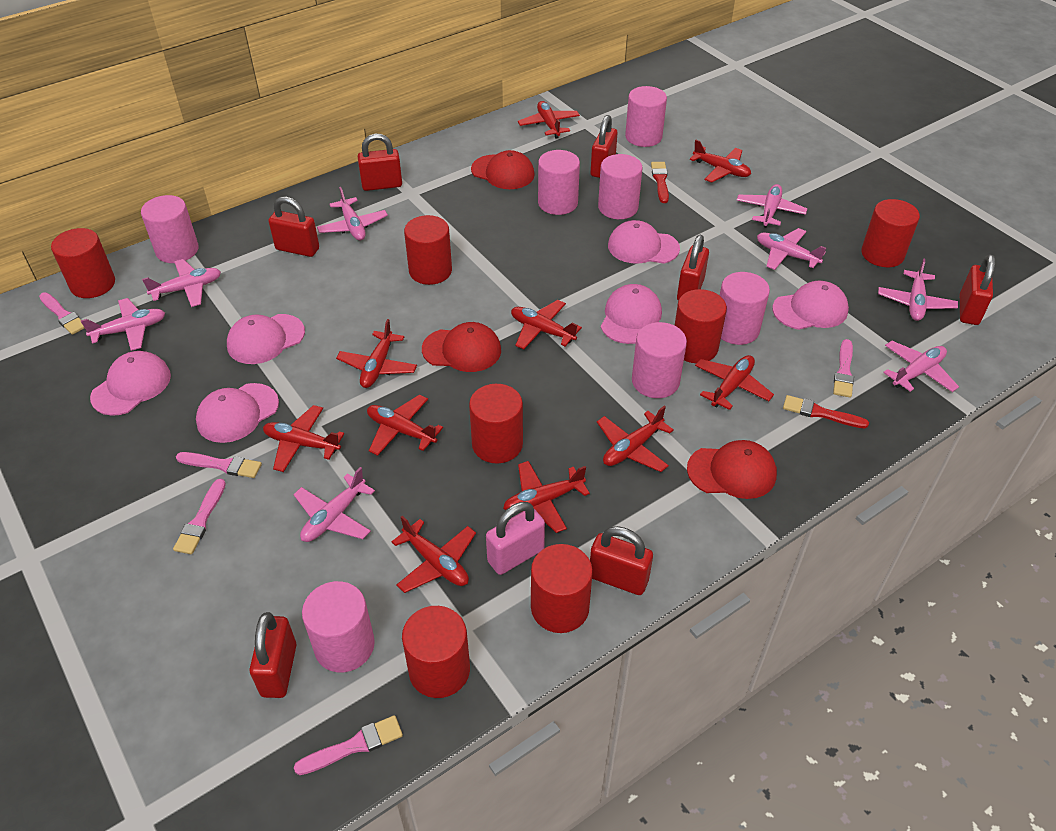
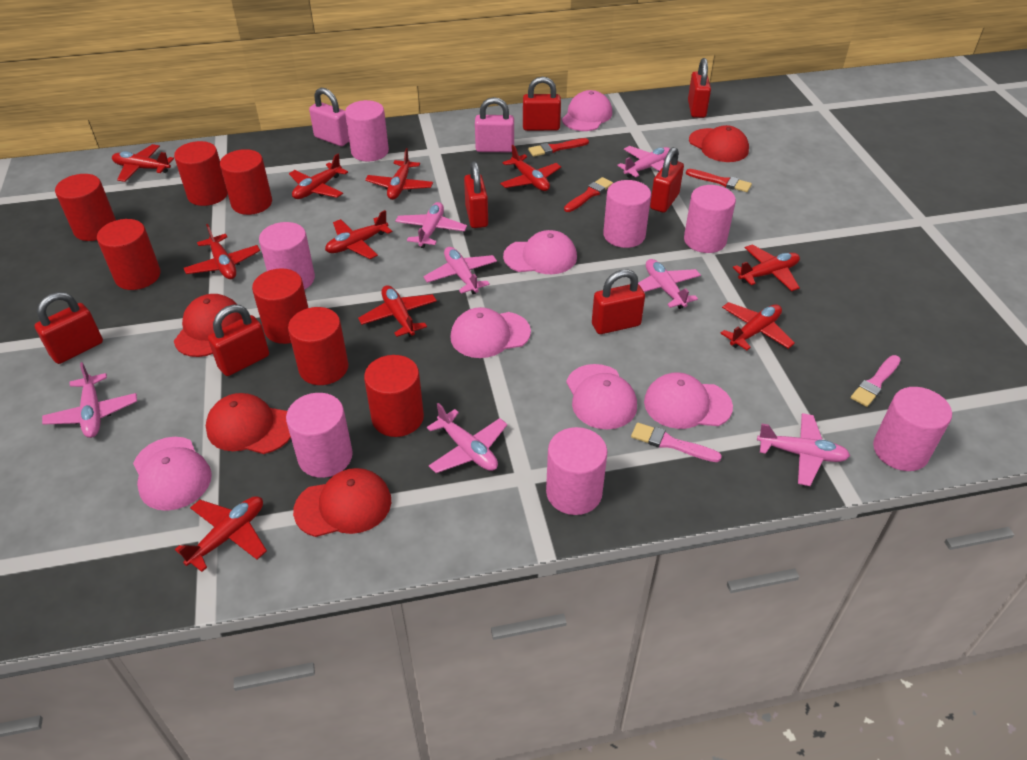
pink brush: 5 -> 2
pink padlock: 1 -> 2
pink plane: 8 -> 7
red brush: 2 -> 3
red cap: 3 -> 4

